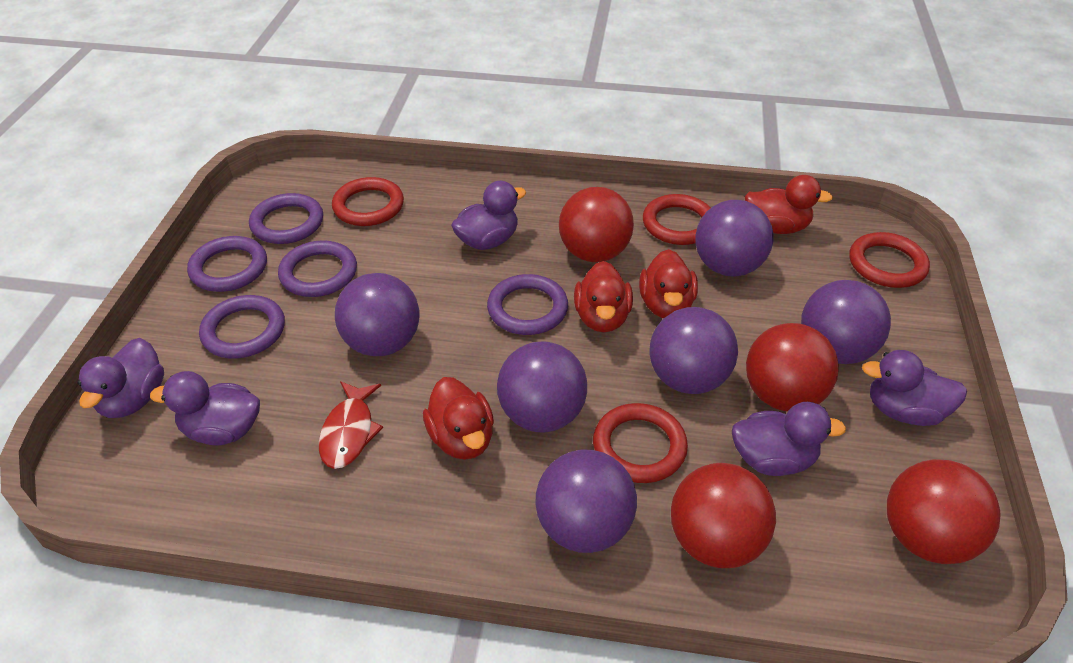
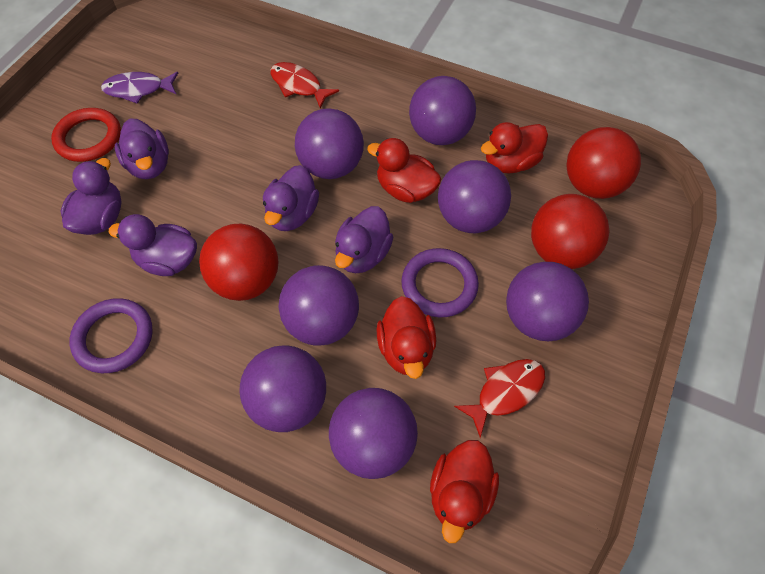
purple ball: 6 -> 7
purple fish: 0 -> 1
purple ring: 5 -> 2
red ball: 4 -> 3
red fish: 1 -> 2
red ring: 4 -> 1

